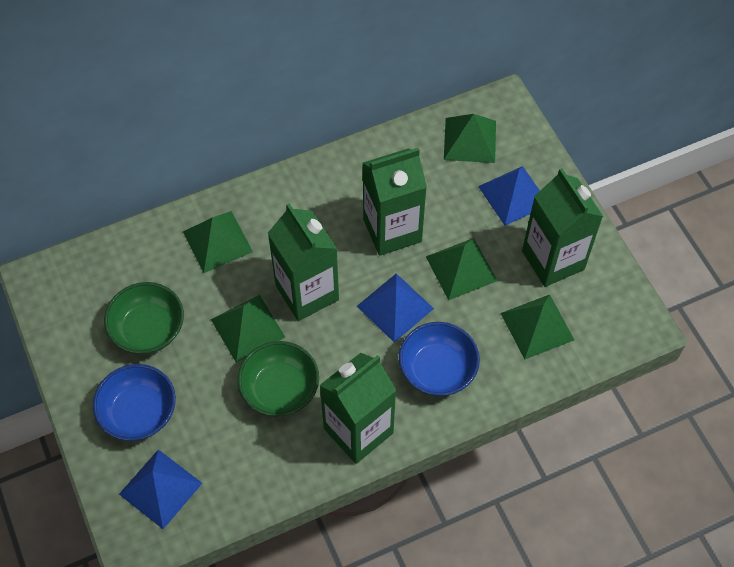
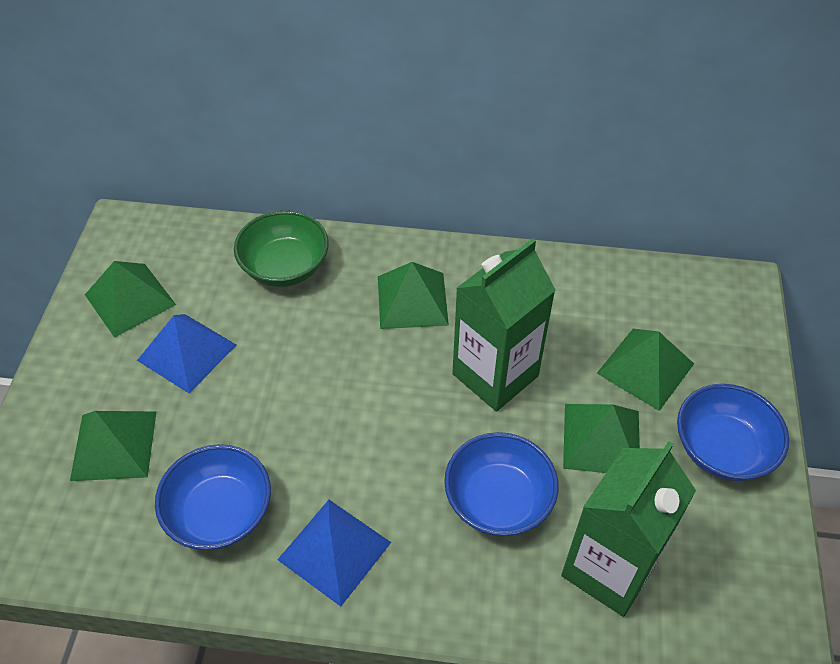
blue bowl: 2 -> 3
blue pyramid: 3 -> 2
green bowl: 2 -> 1
green carton: 4 -> 2

